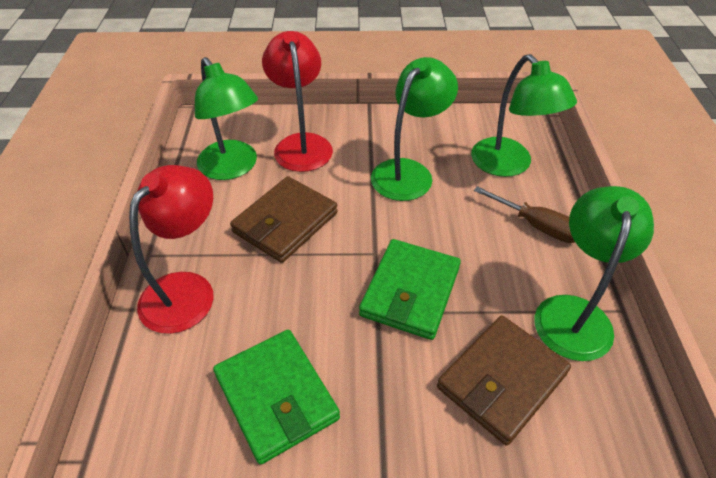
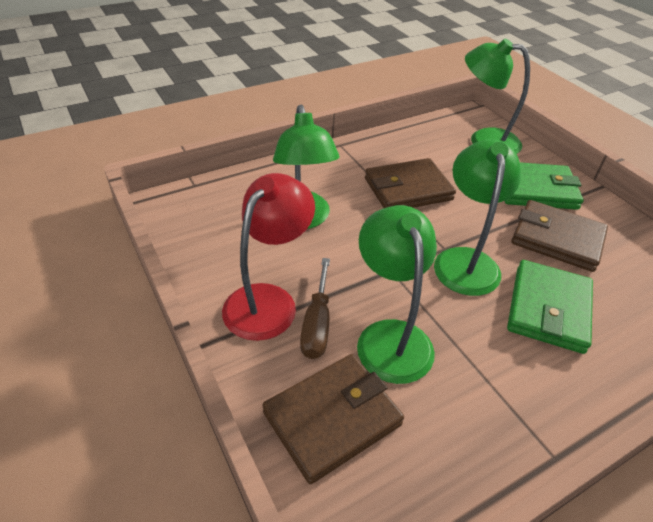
brown wallet: 2 -> 3
red lamp: 2 -> 1

